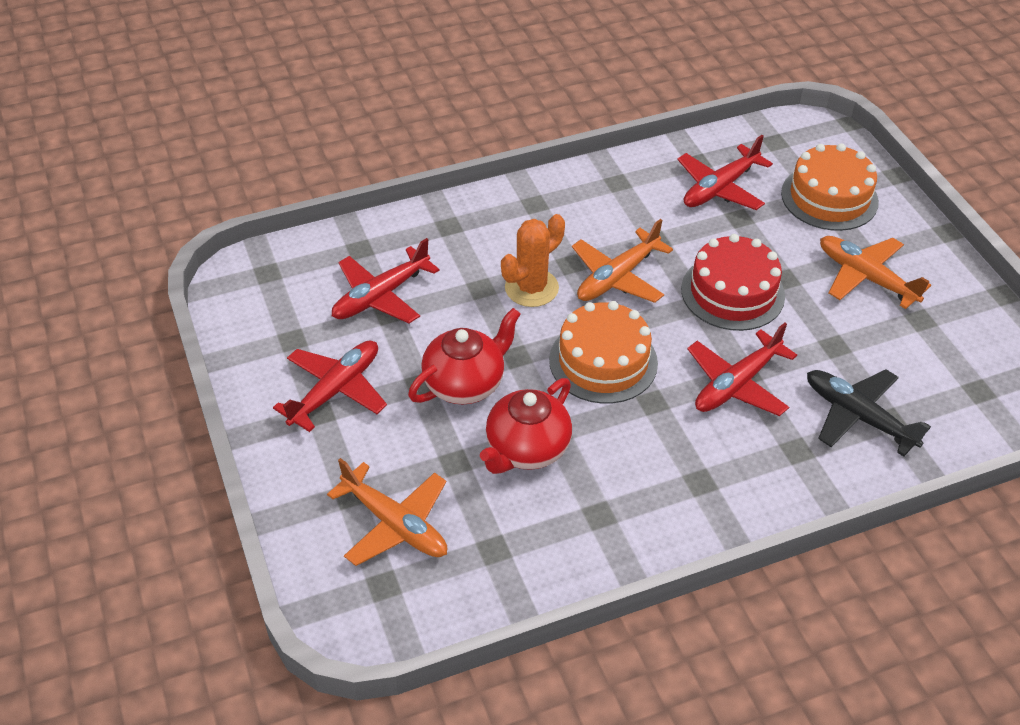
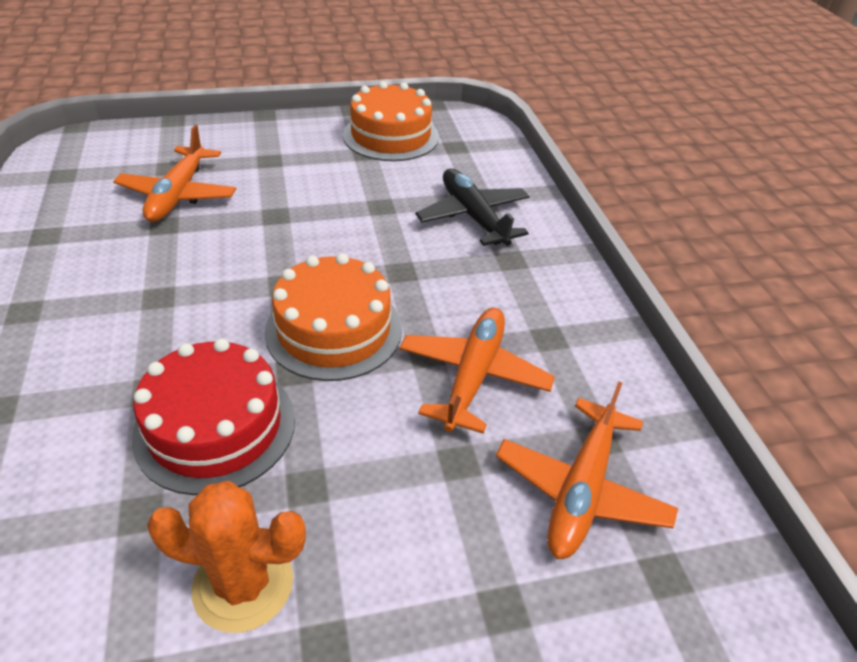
red plane: 4 -> 0
red teapot: 2 -> 0

